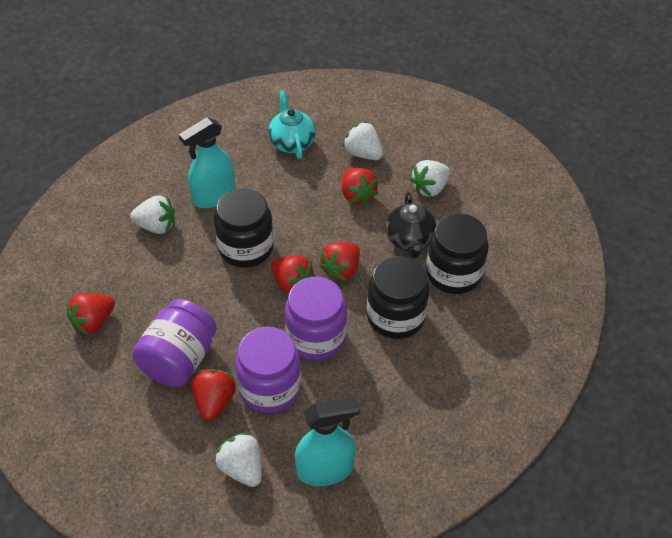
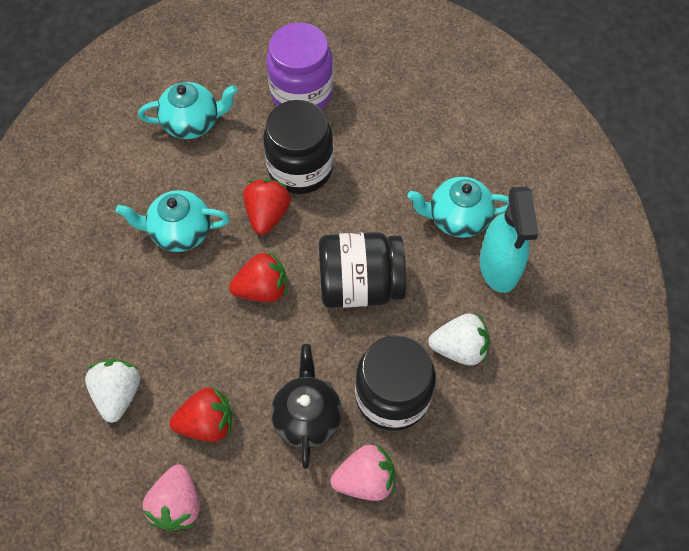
pink strawberry: 0 -> 2
purple jar: 3 -> 1
red strawberry: 5 -> 3
turquoise spray bottle: 2 -> 1
turquoise teapot: 1 -> 3
white strawberry: 4 -> 2

